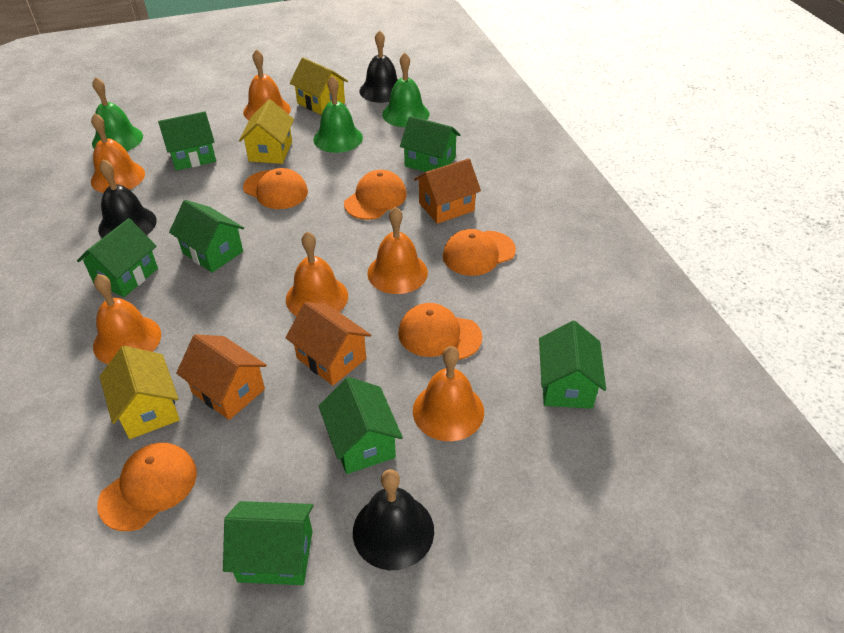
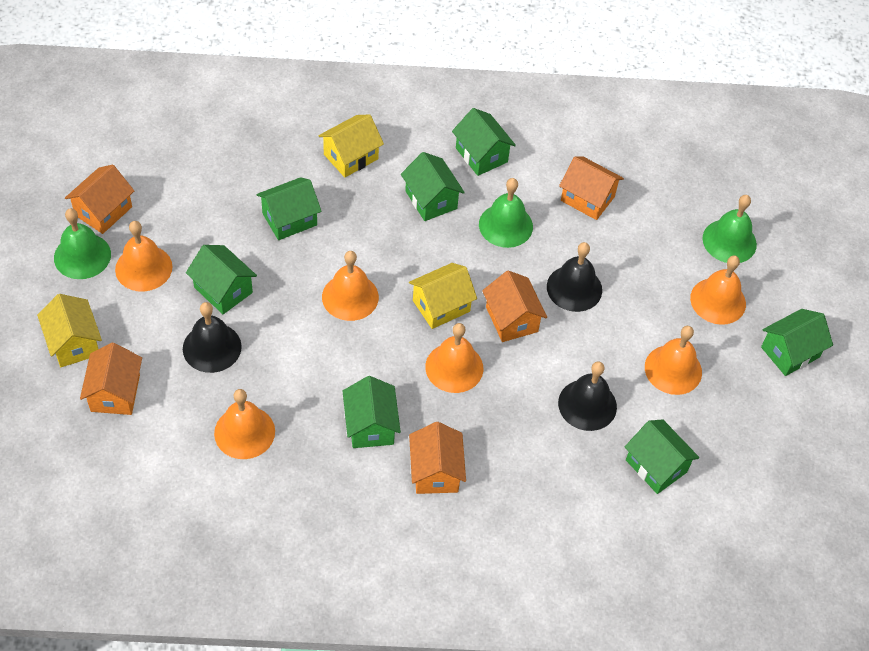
orange cap: 5 -> 0
orange house: 3 -> 5

